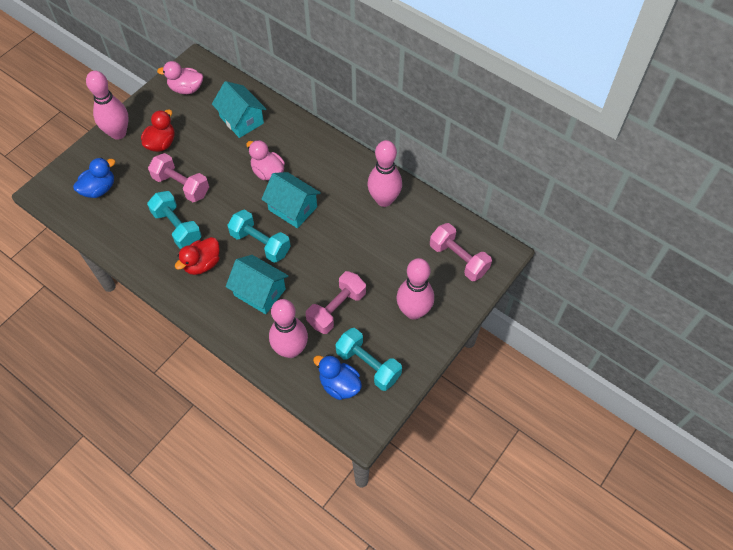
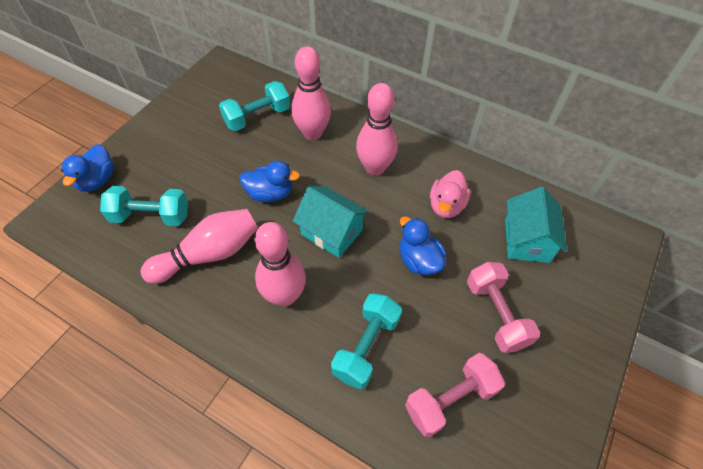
blue duck: 2 -> 3
pink duck: 2 -> 1
pink dumbbell: 3 -> 2
red duck: 2 -> 0
turquoise house: 3 -> 2

